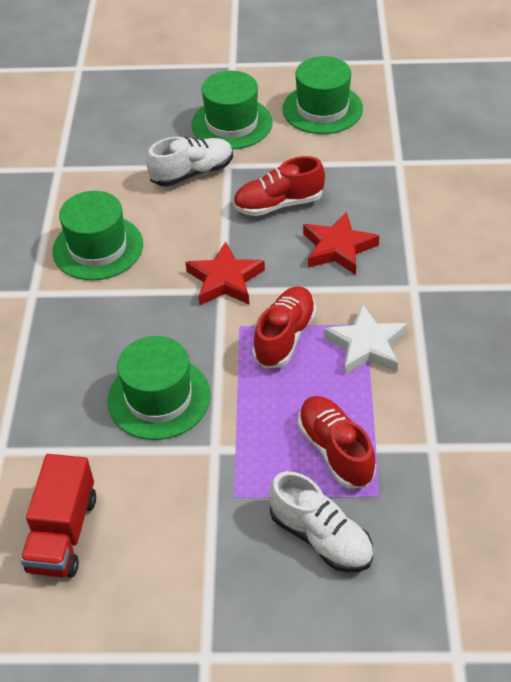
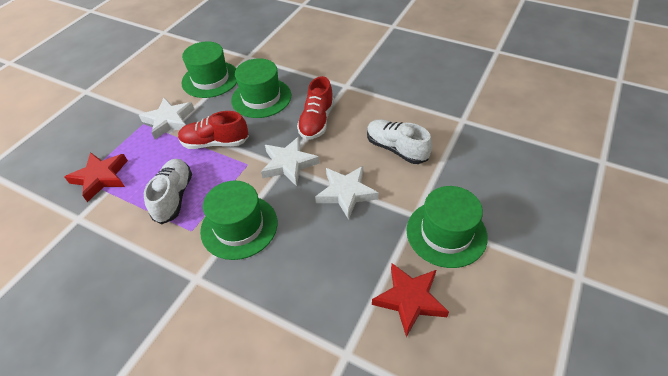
red shoe: 3 -> 2
red truck: 1 -> 0
white star: 1 -> 3

